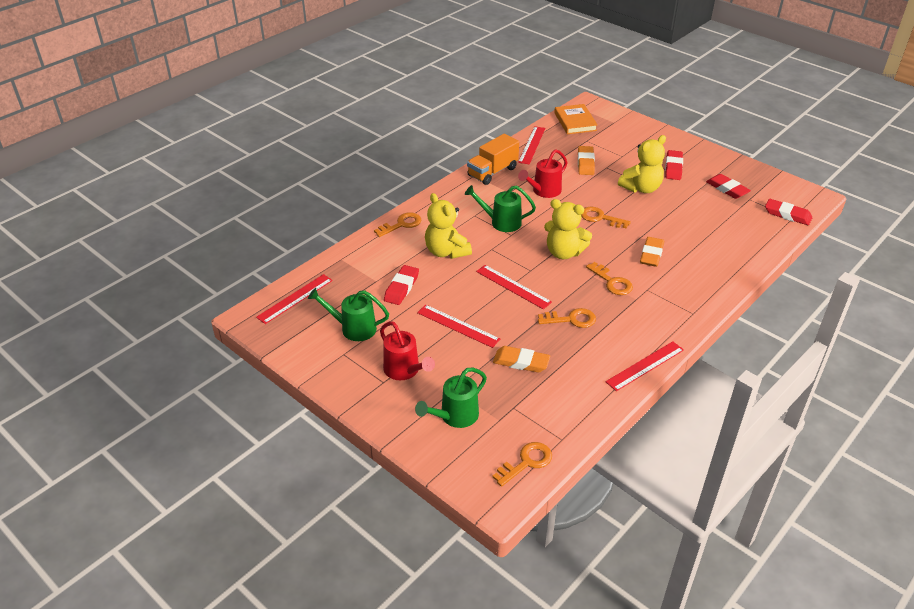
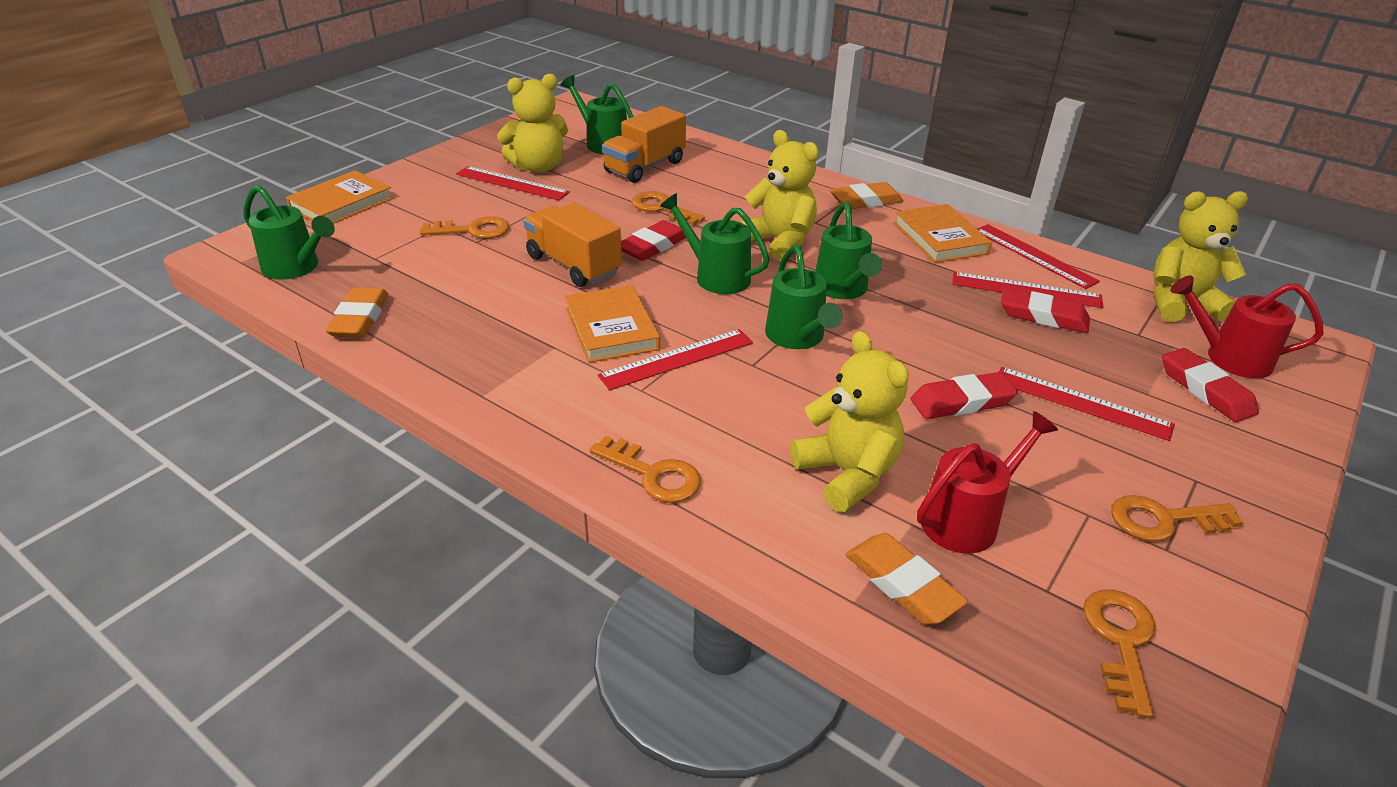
green watering can: 3 -> 5
orange book: 1 -> 3
orange truck: 1 -> 2
yellow teddy bear: 3 -> 4

